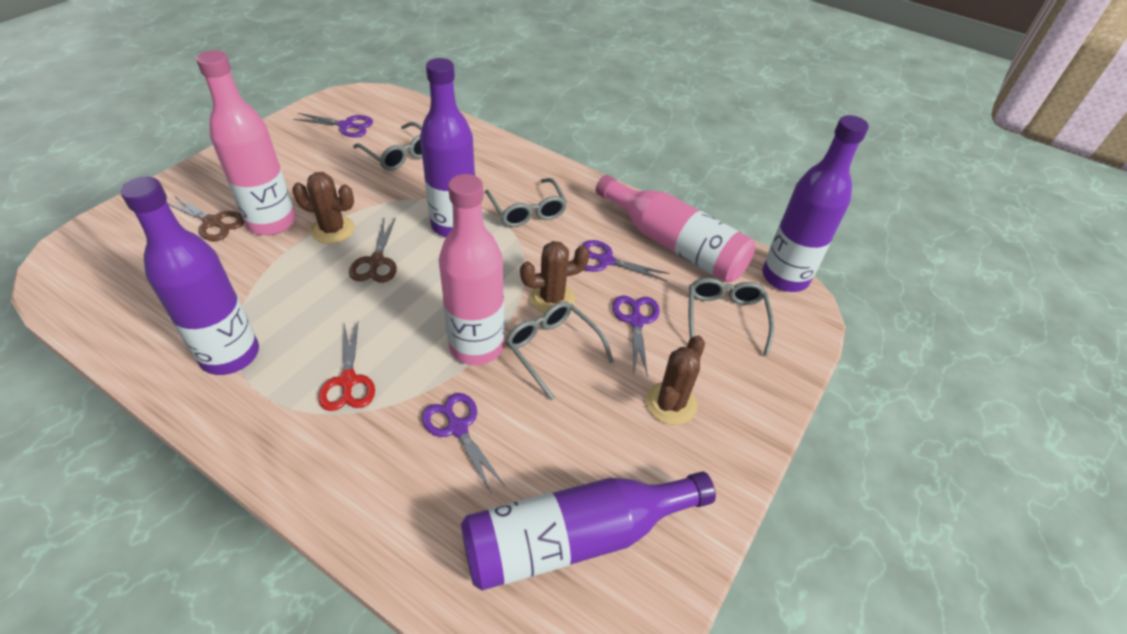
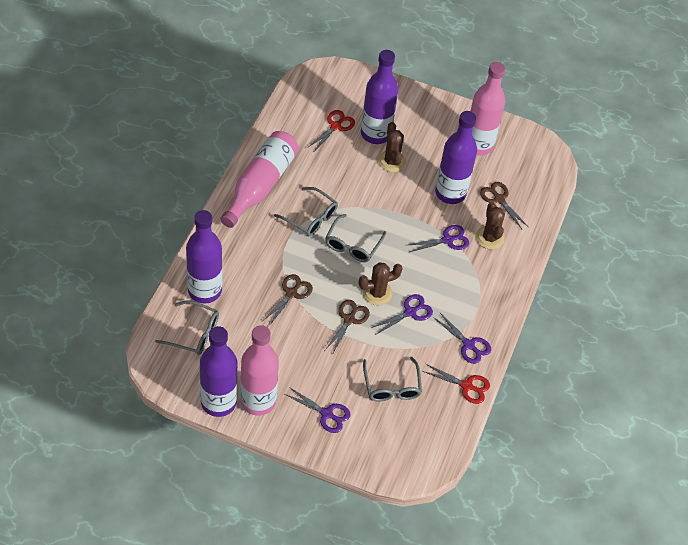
brown scissors: 2 -> 3
red scissors: 1 -> 2

